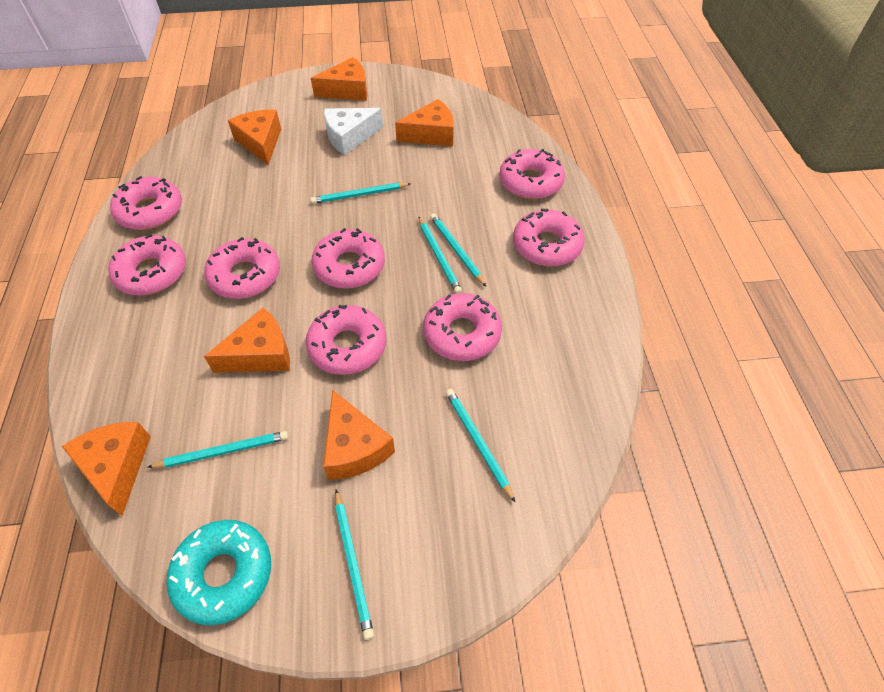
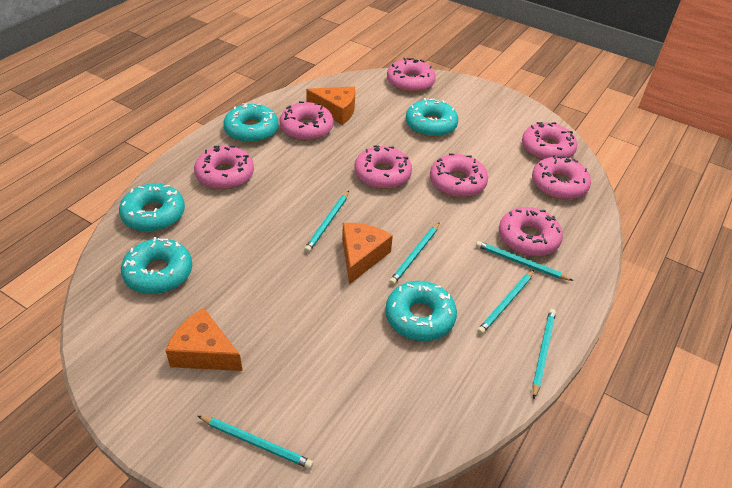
orange cheese: 6 -> 3
turquoise donut: 1 -> 5
white cheese: 1 -> 0

